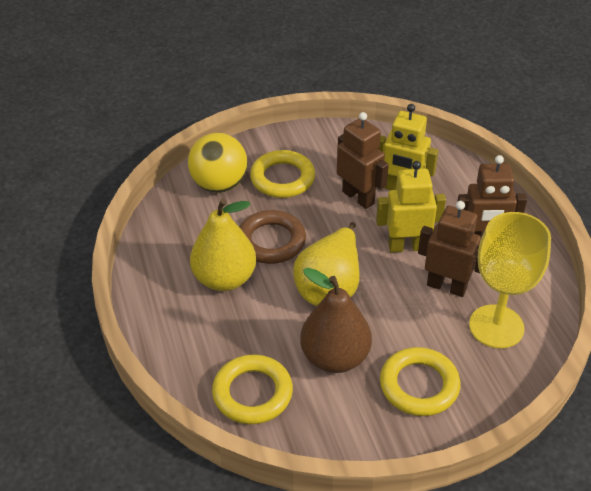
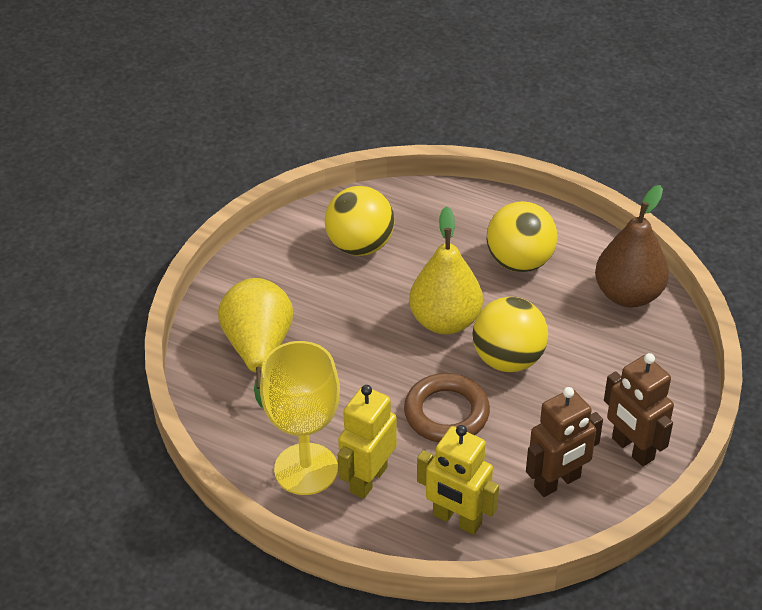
brown robot: 3 -> 2
yellow ball: 1 -> 3
yellow ring: 3 -> 0

